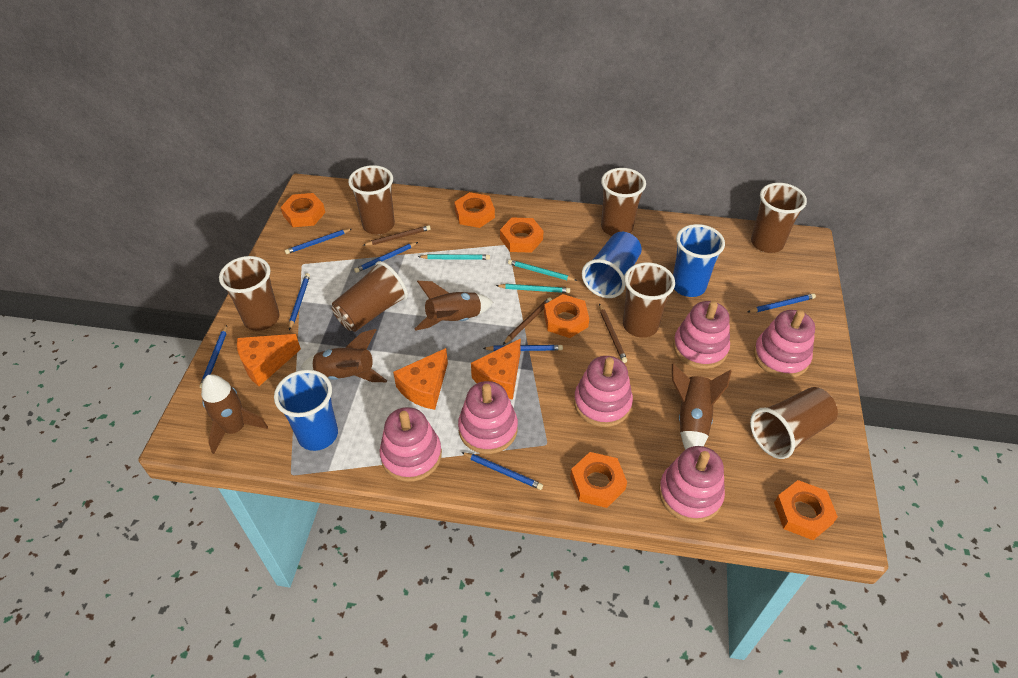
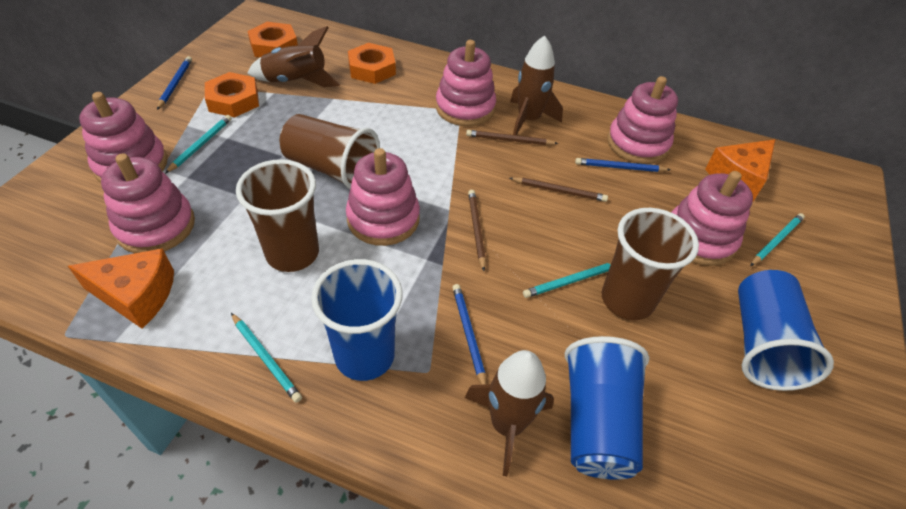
blue pencil: 7 -> 3
brown cup: 7 -> 3
brown rocket: 4 -> 3
orange cheese: 3 -> 2
orange nut: 6 -> 3
turquoise pencil: 3 -> 4

